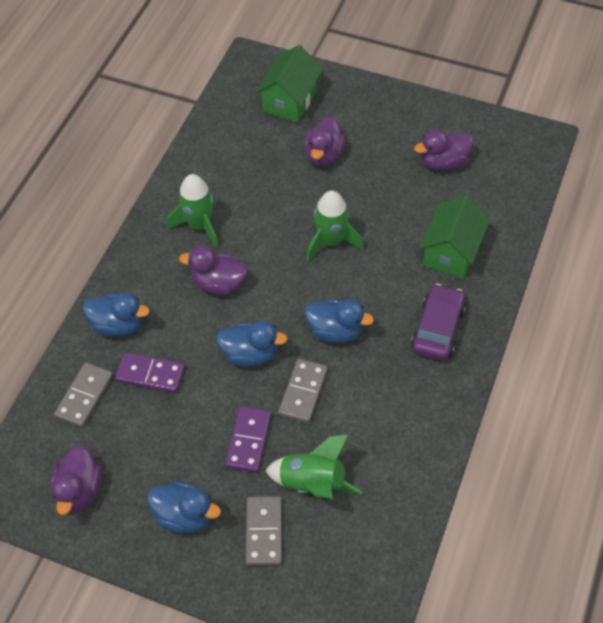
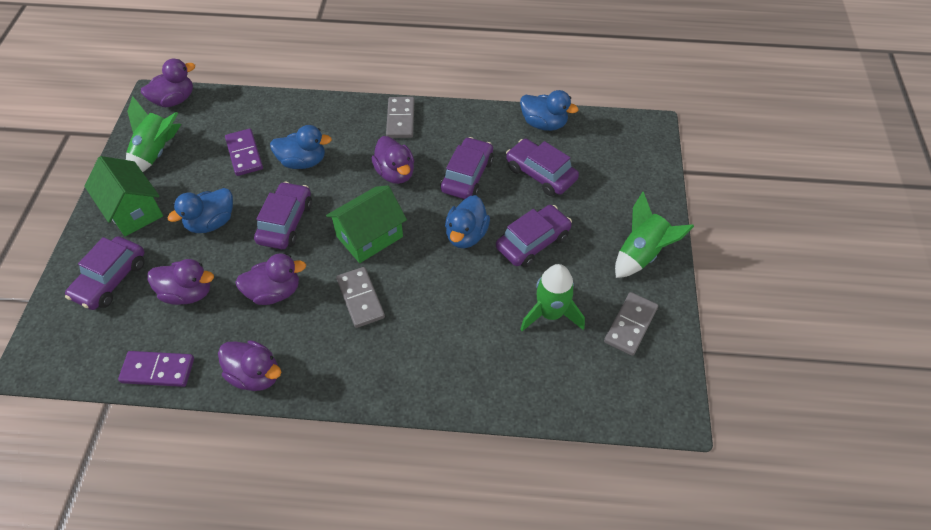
purple car: 1 -> 5
purple duck: 4 -> 5

